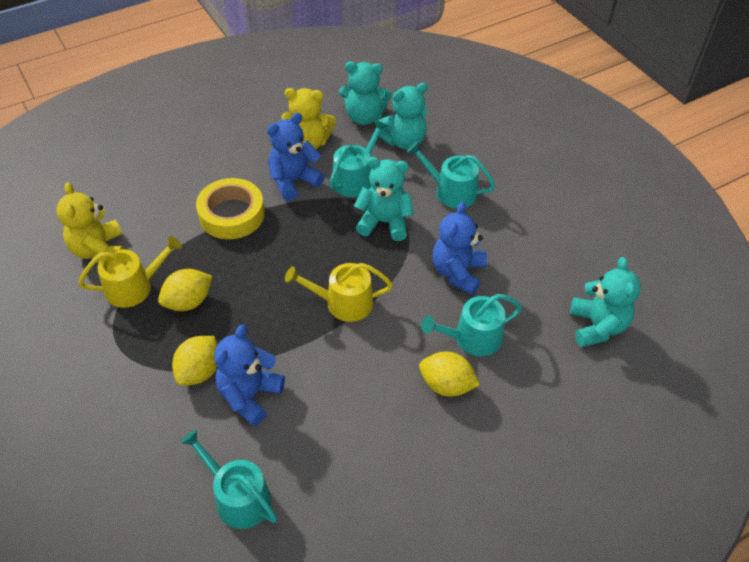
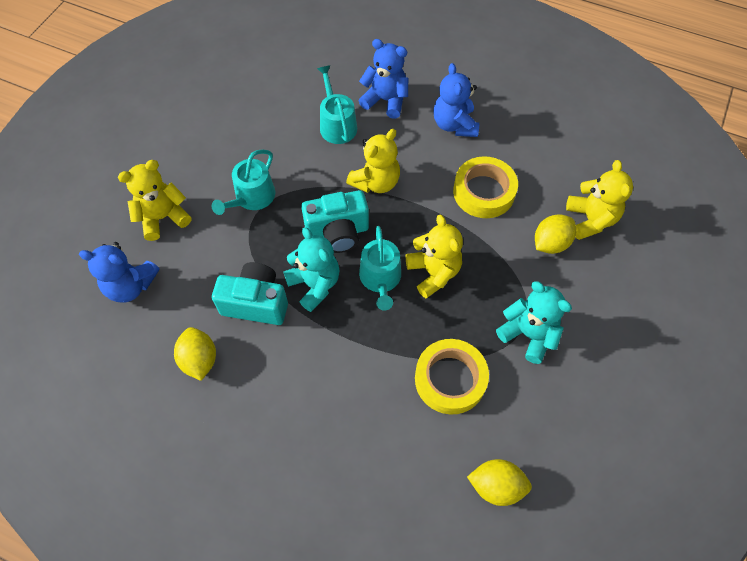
turquoise camera: 0 -> 2
turquoise teddy bear: 4 -> 2
turquoise watering can: 4 -> 3
yellow tape: 1 -> 2
yellow teddy bear: 2 -> 4
yellow watering can: 2 -> 0

